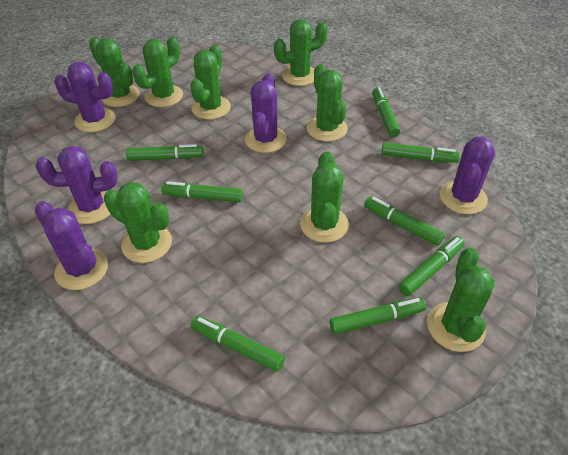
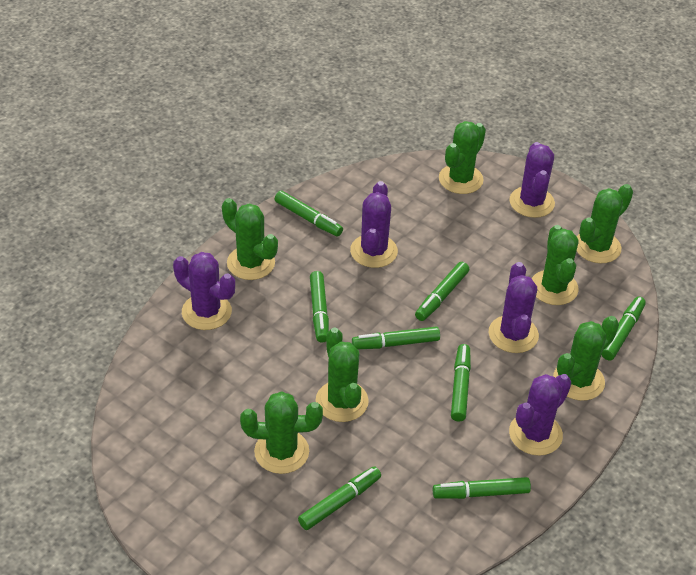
green cactus: 8 -> 7

